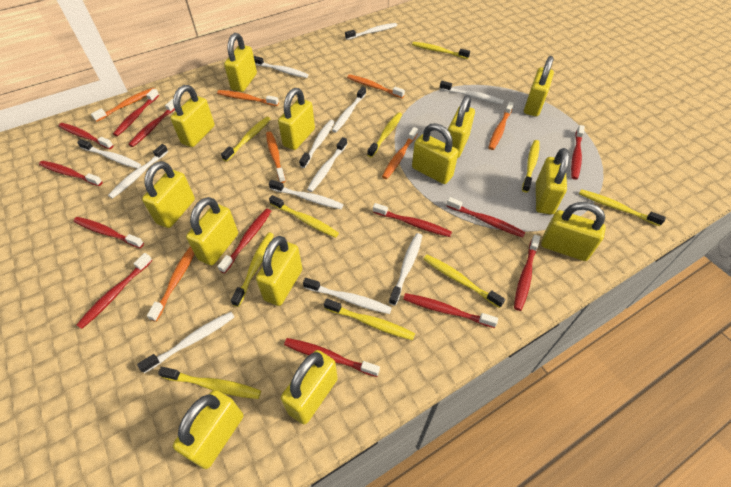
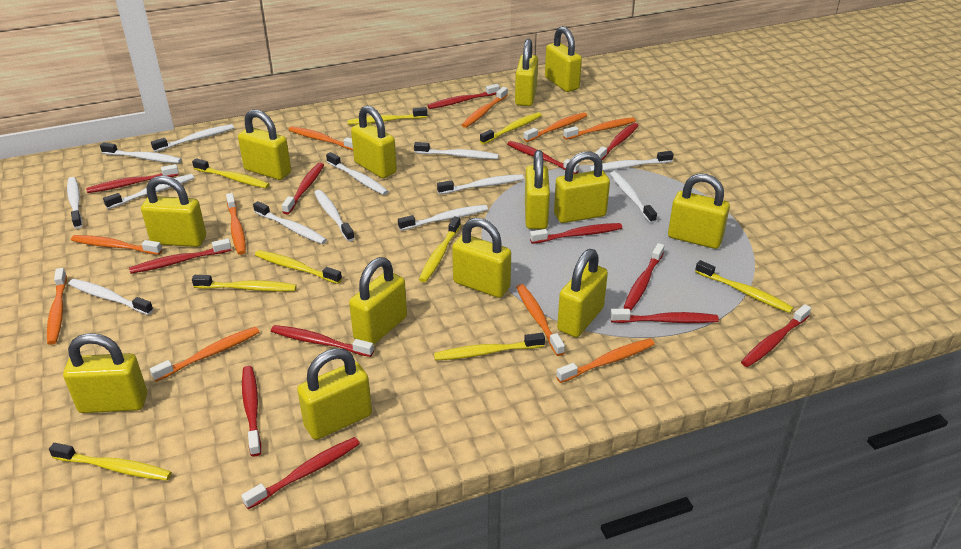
orange toothbrush: 7 -> 10
white toothbrush: 12 -> 13
yellow toothbrush: 10 -> 9

